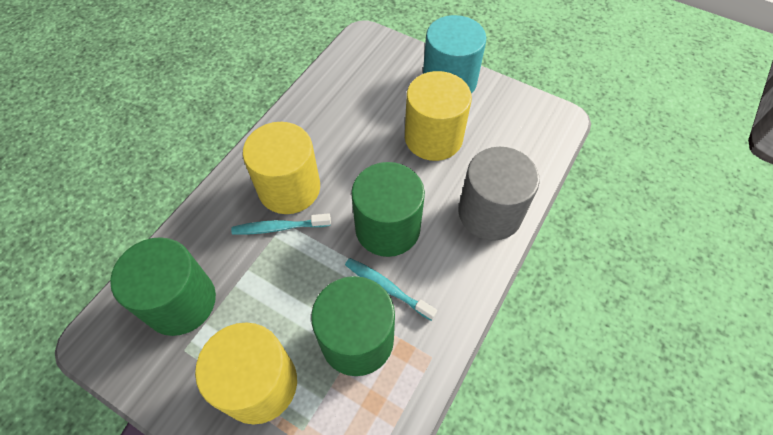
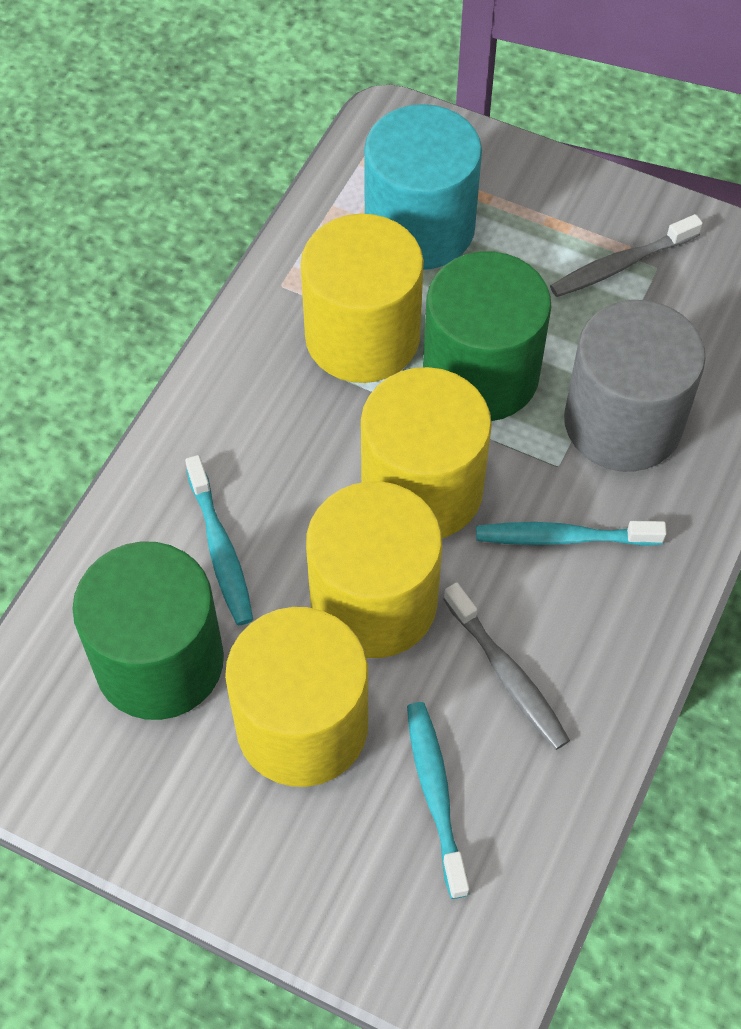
green cylinder: 3 -> 2
grey toothbrush: 0 -> 2
turquoise toothbrush: 2 -> 3
yellow cylinder: 3 -> 4

